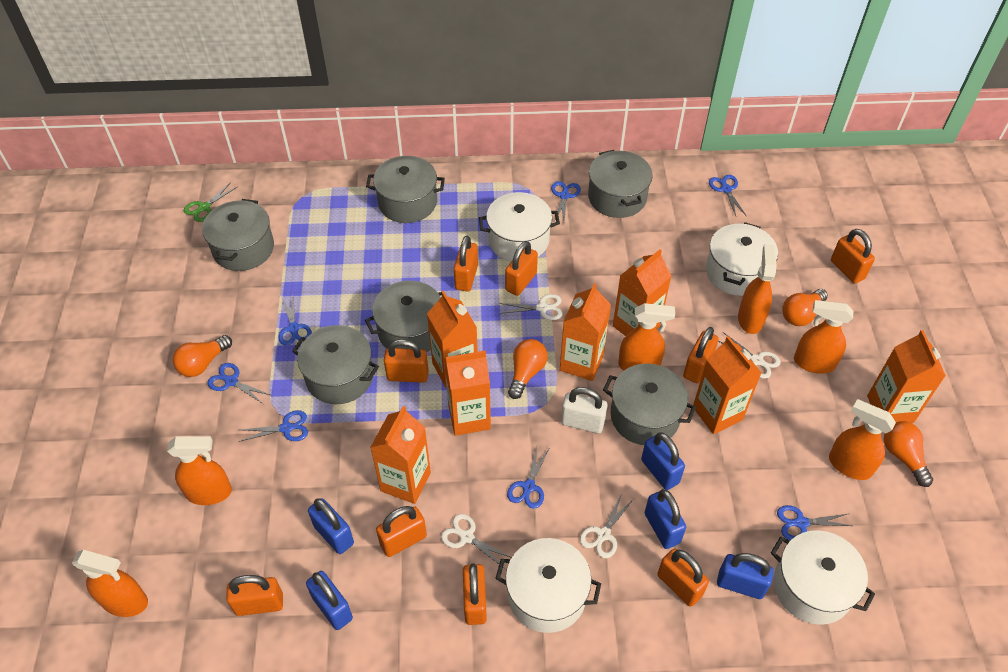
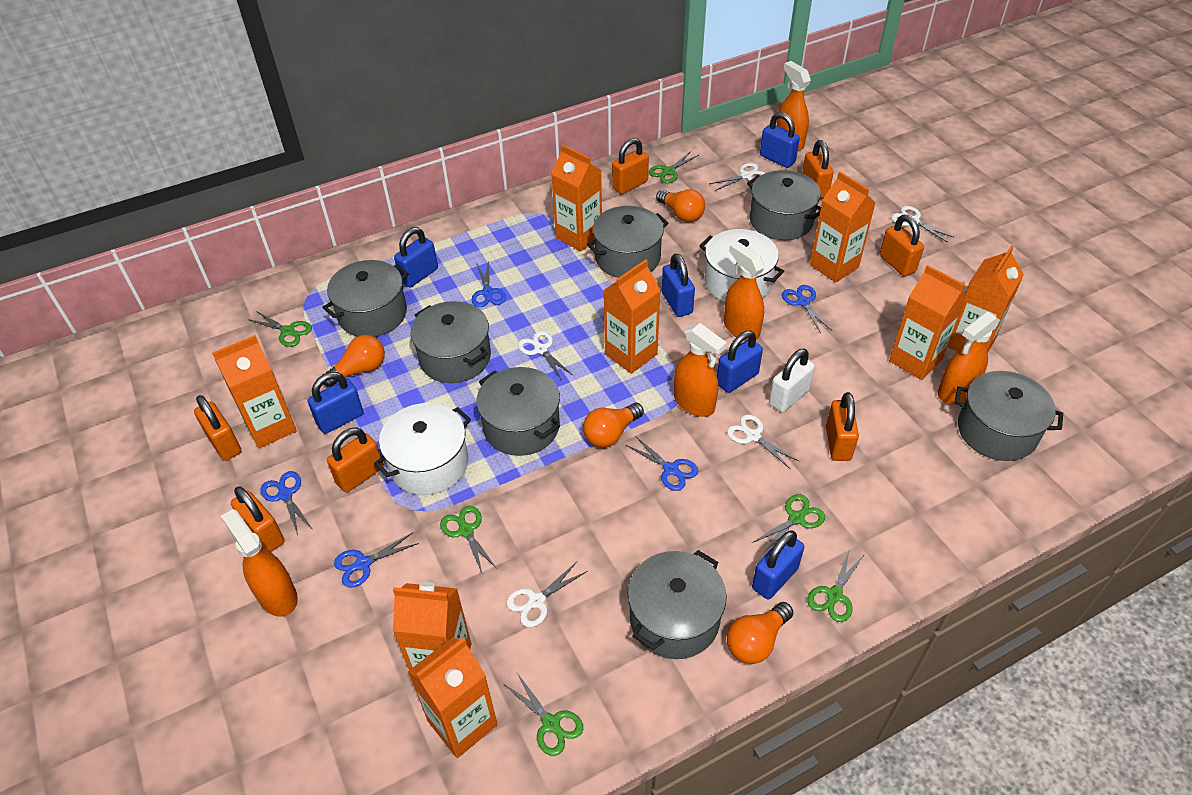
blue padlock: 5 -> 6
blue scissors: 7 -> 5
green scissors: 1 -> 6
grey pot: 6 -> 7
orange carton: 7 -> 8
orange padlock: 9 -> 7
orange spray bottle: 6 -> 5
white pot: 4 -> 2
white scissors: 4 -> 5

